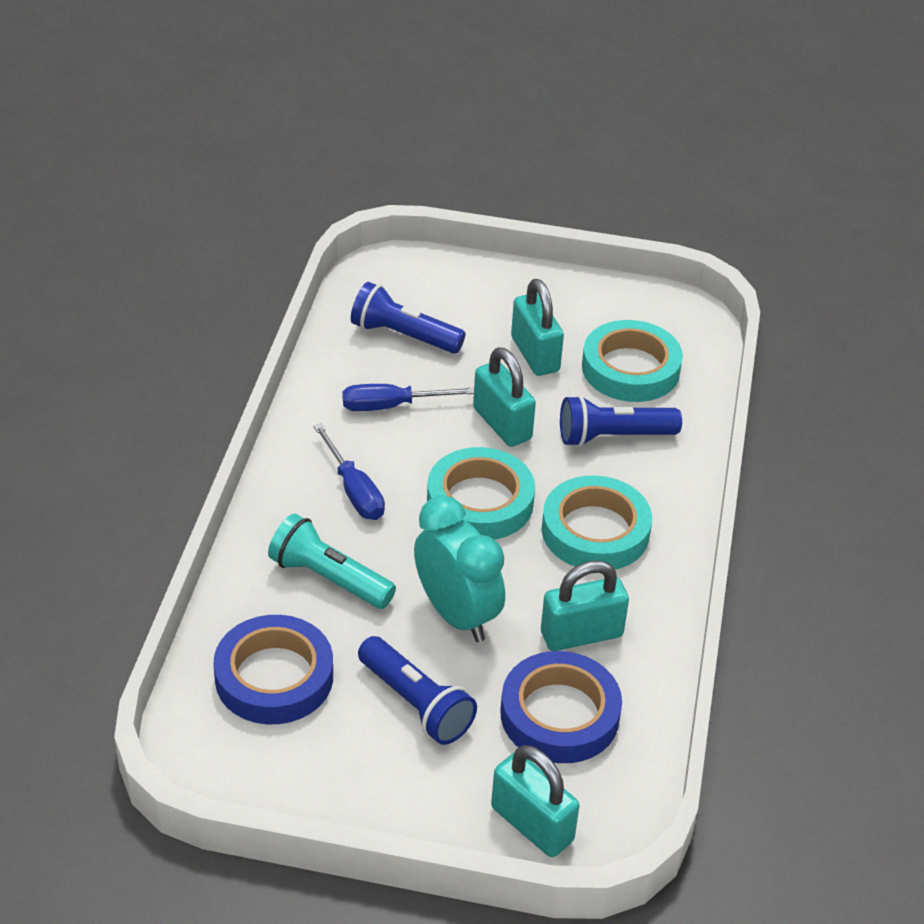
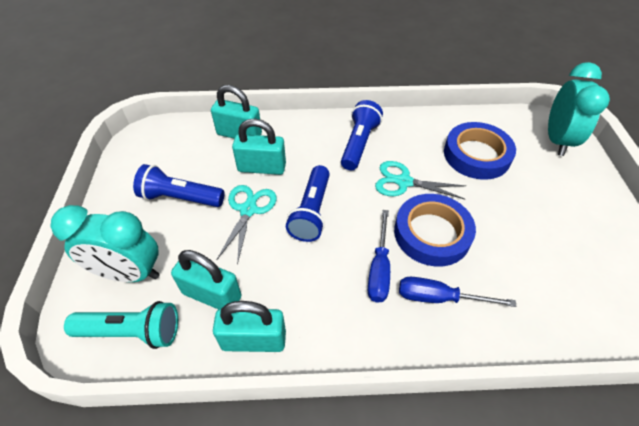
turquoise clock: 1 -> 2
turquoise scissors: 0 -> 2
turquoise tape: 3 -> 0

